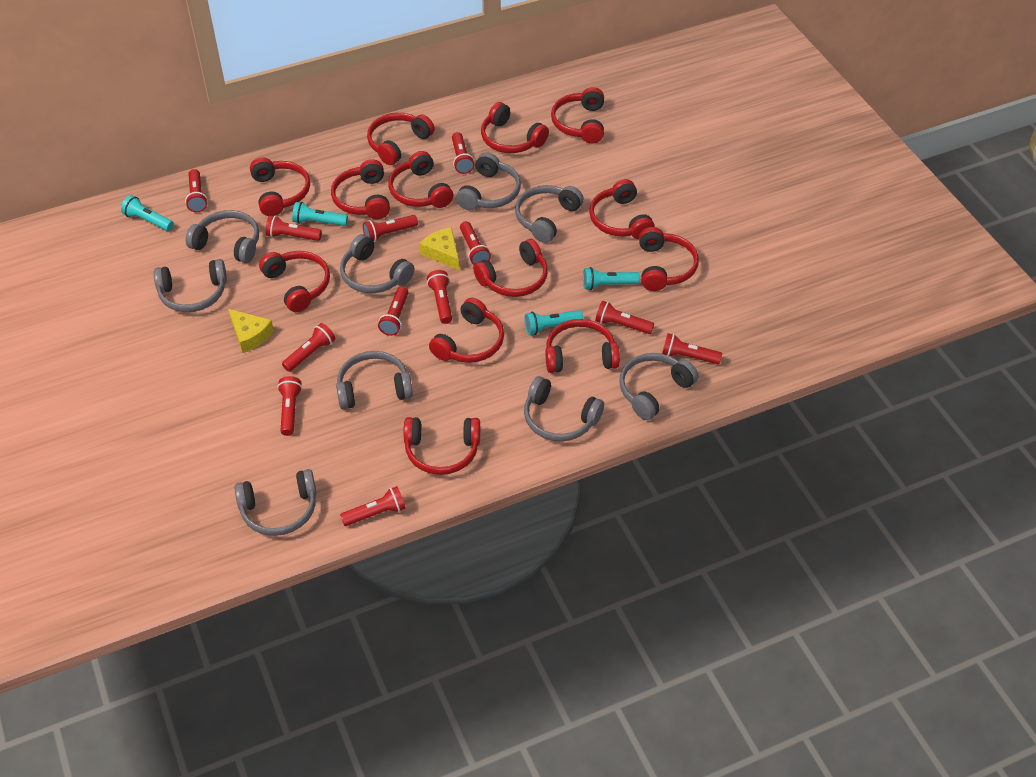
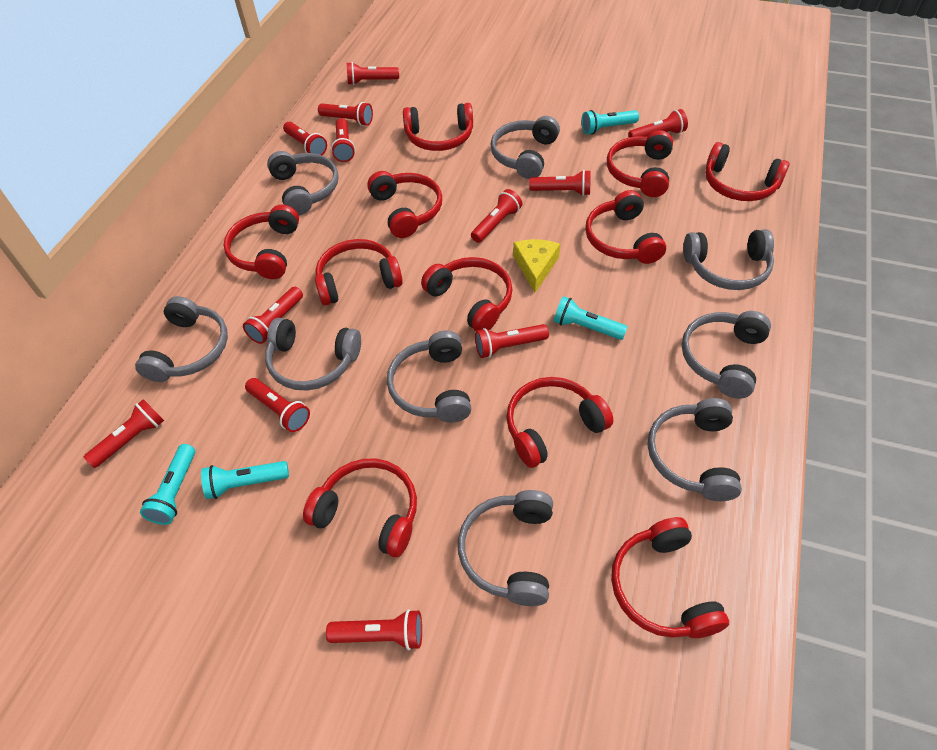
red headphones: 13 -> 11
yellow cheese: 2 -> 1

